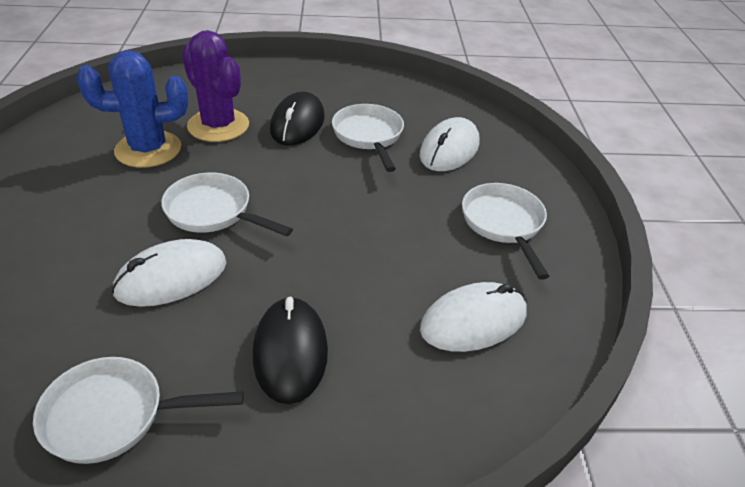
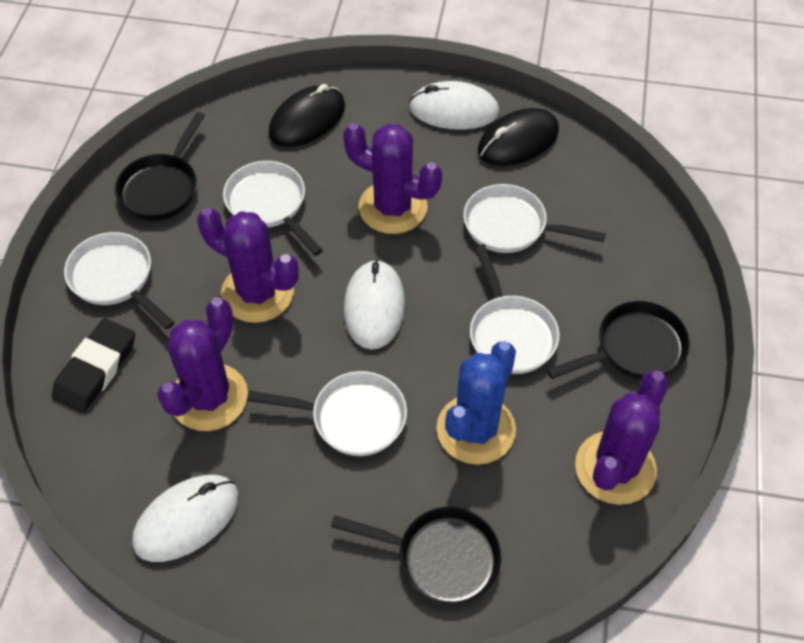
black eraser: 0 -> 1
black pan: 0 -> 3
purple cactus: 1 -> 4
white pan: 4 -> 5

